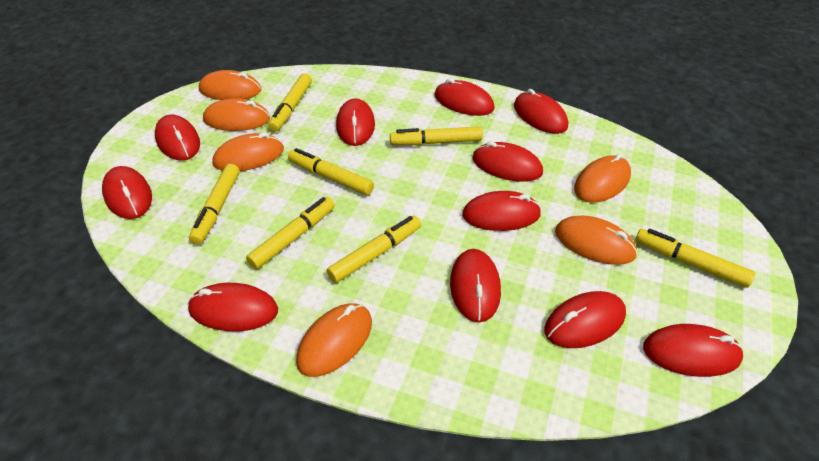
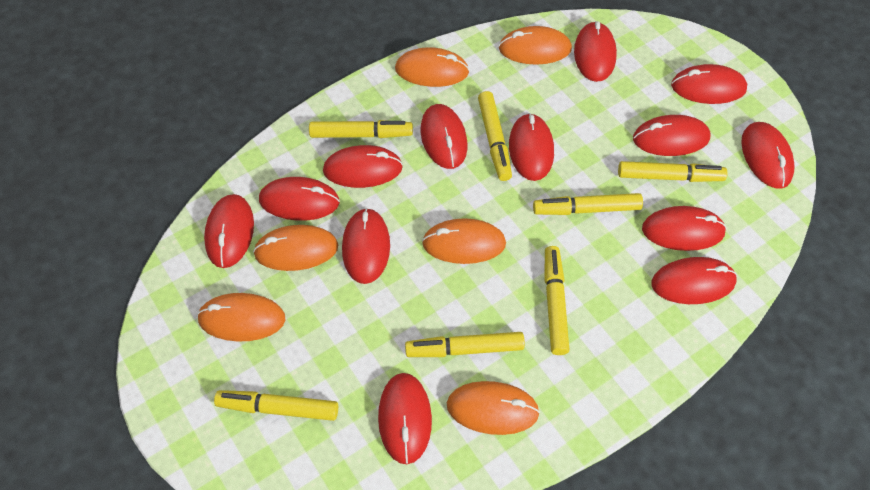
red mouse: 11 -> 13

